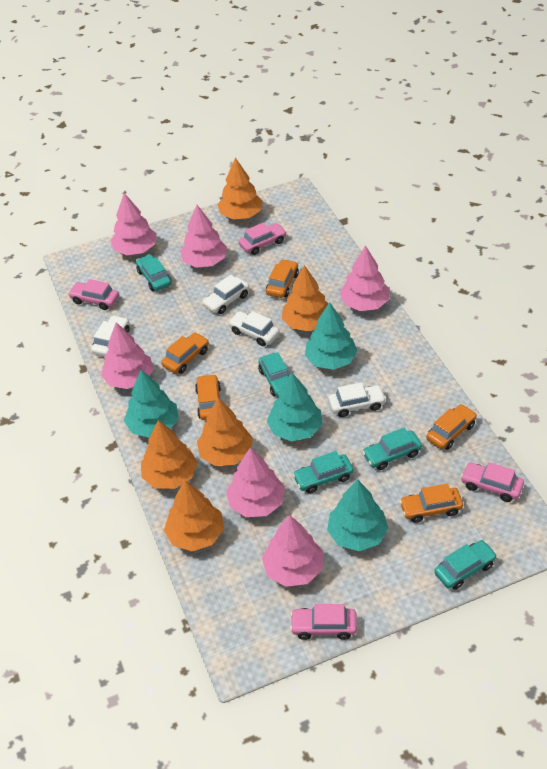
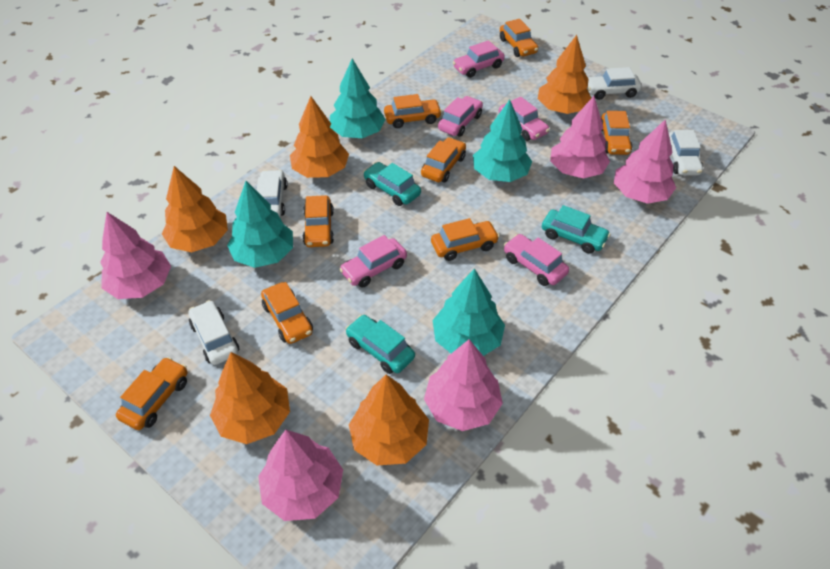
orange car: 5 -> 8
pink car: 4 -> 5
pink tree: 6 -> 5
turquoise car: 5 -> 3

